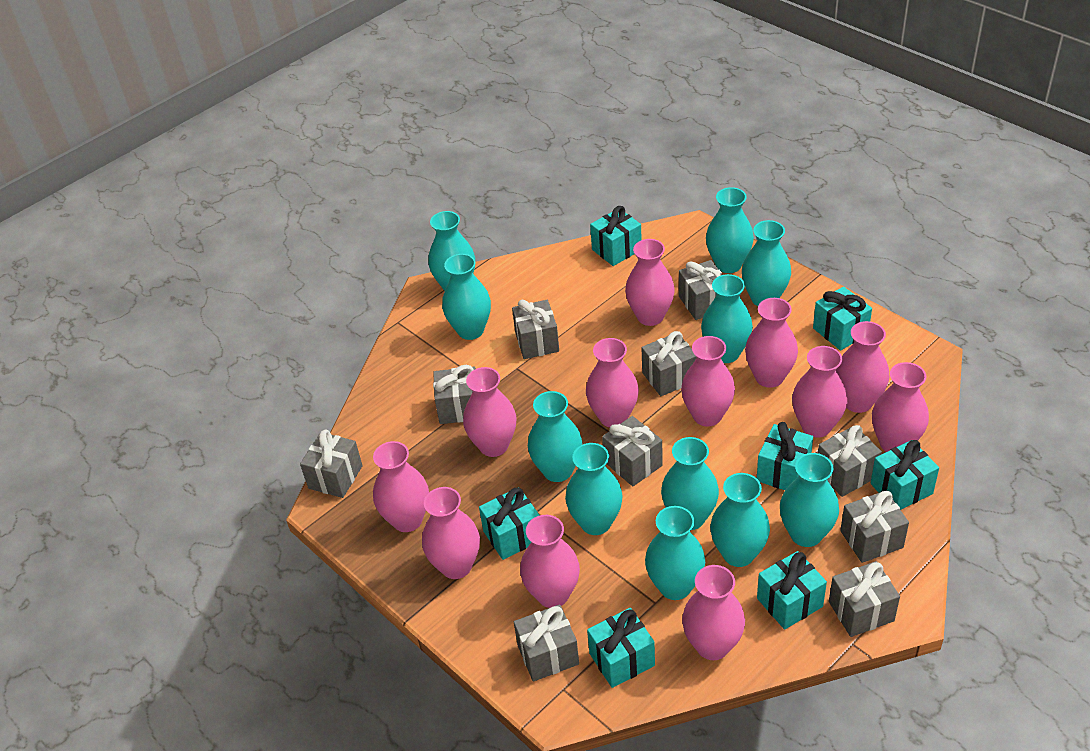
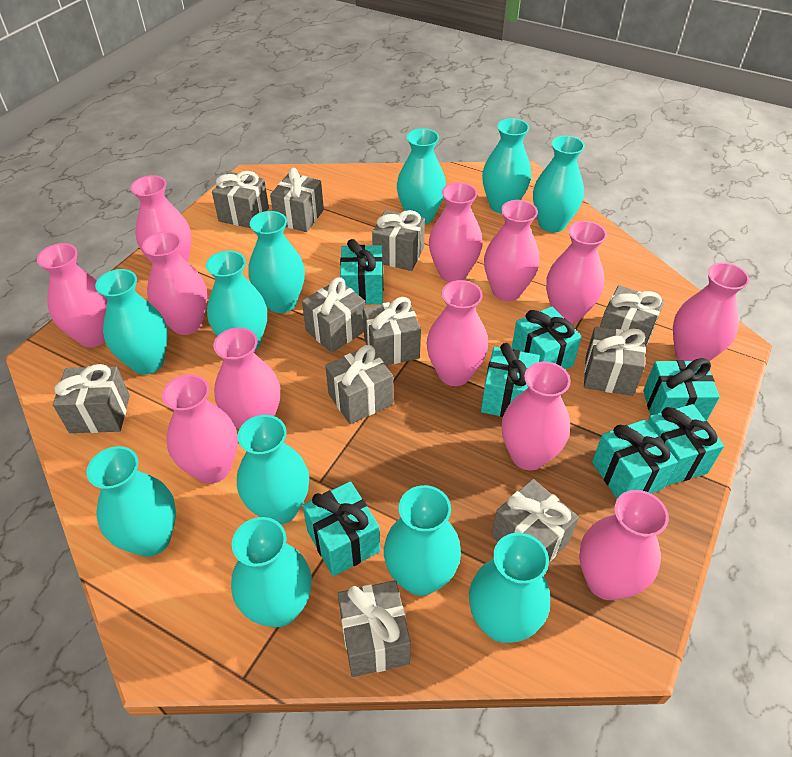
grey gift: 10 -> 11

